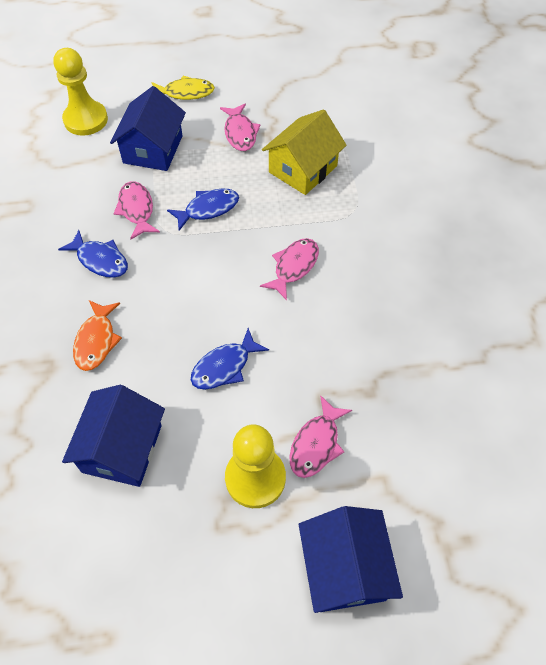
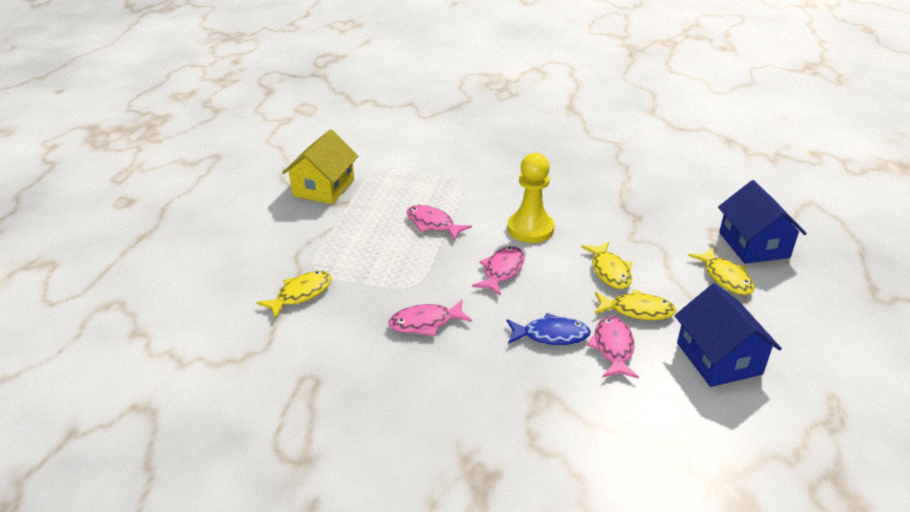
blue fish: 3 -> 1
blue house: 3 -> 2
orange fish: 1 -> 0
yellow fish: 1 -> 4
yellow pawn: 2 -> 1

